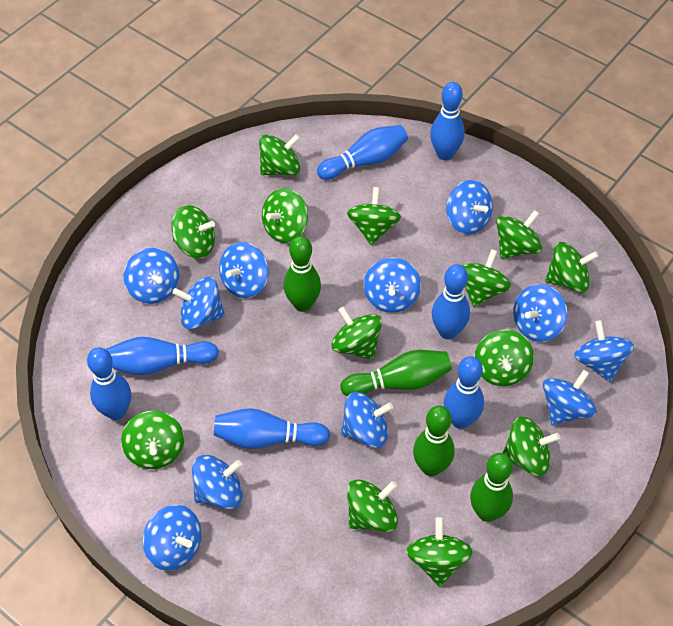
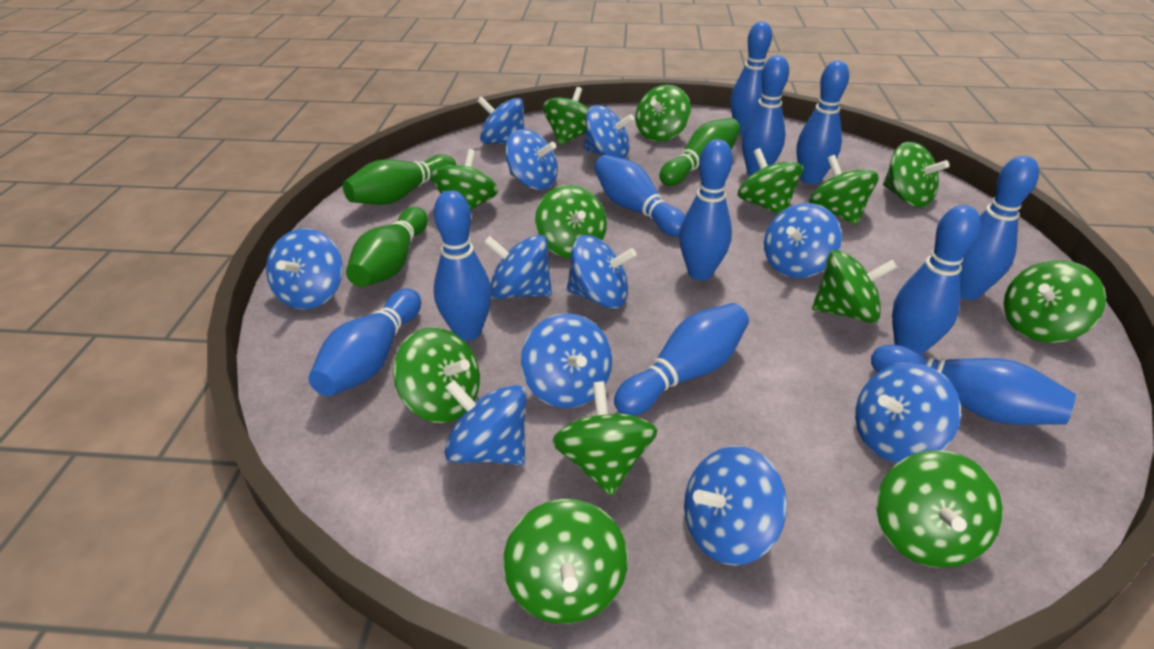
blue bowling pin: 7 -> 11
green bowling pin: 4 -> 3

